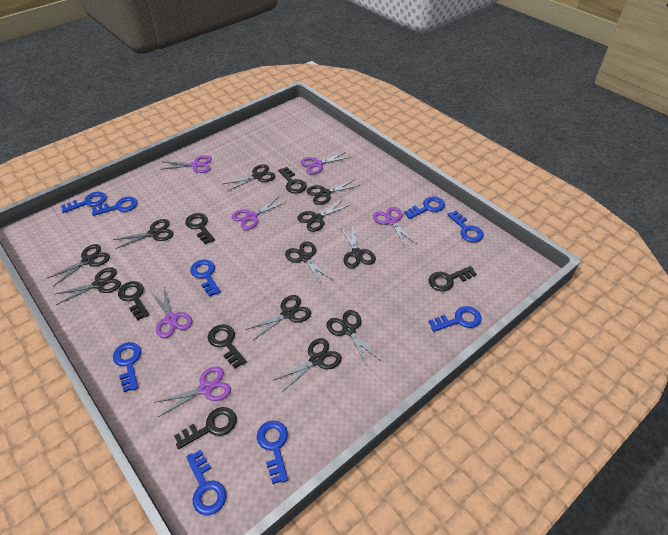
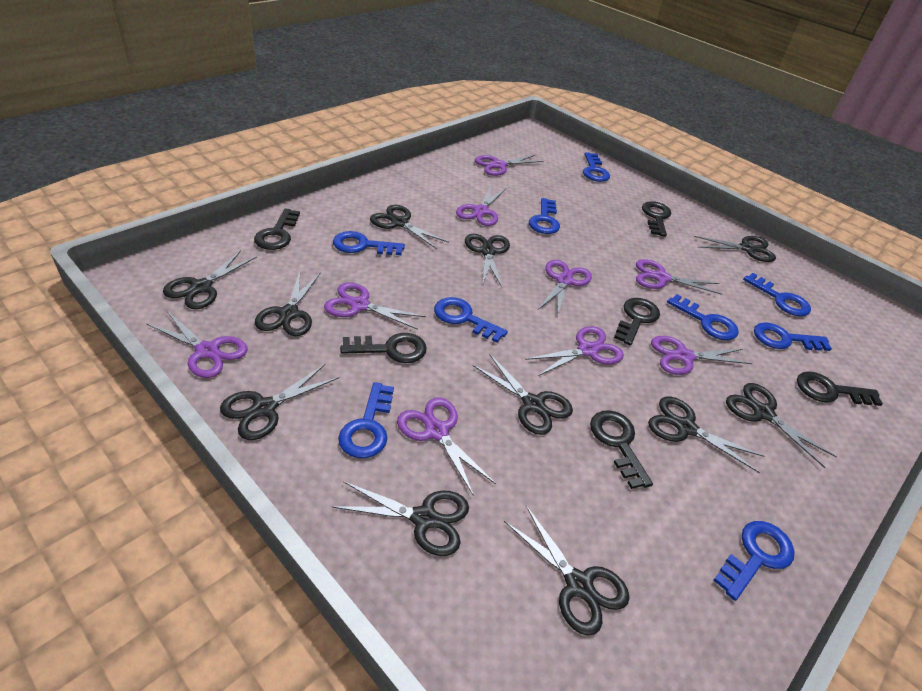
purple scissors: 6 -> 9

